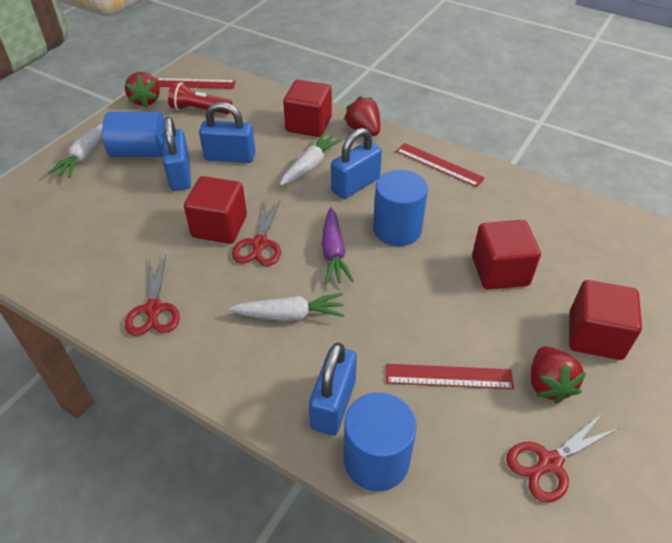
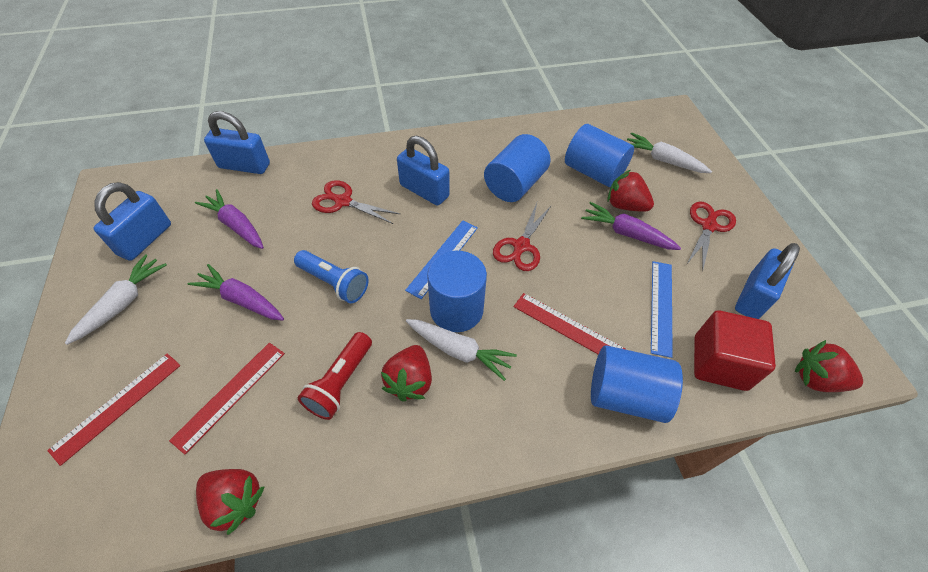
blue cylinder: 3 -> 4
blue flashlight: 0 -> 1
blue ruler: 0 -> 2
purple carrot: 1 -> 3
red cube: 4 -> 1
red strawberry: 3 -> 4

